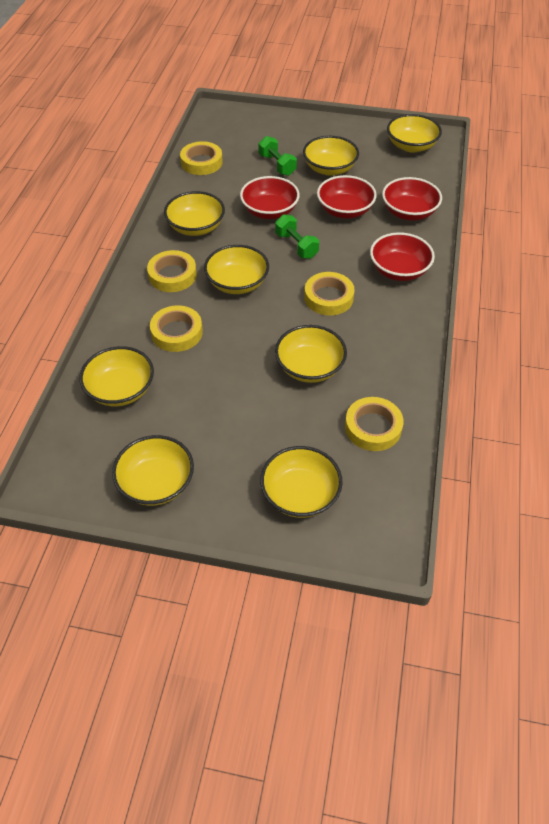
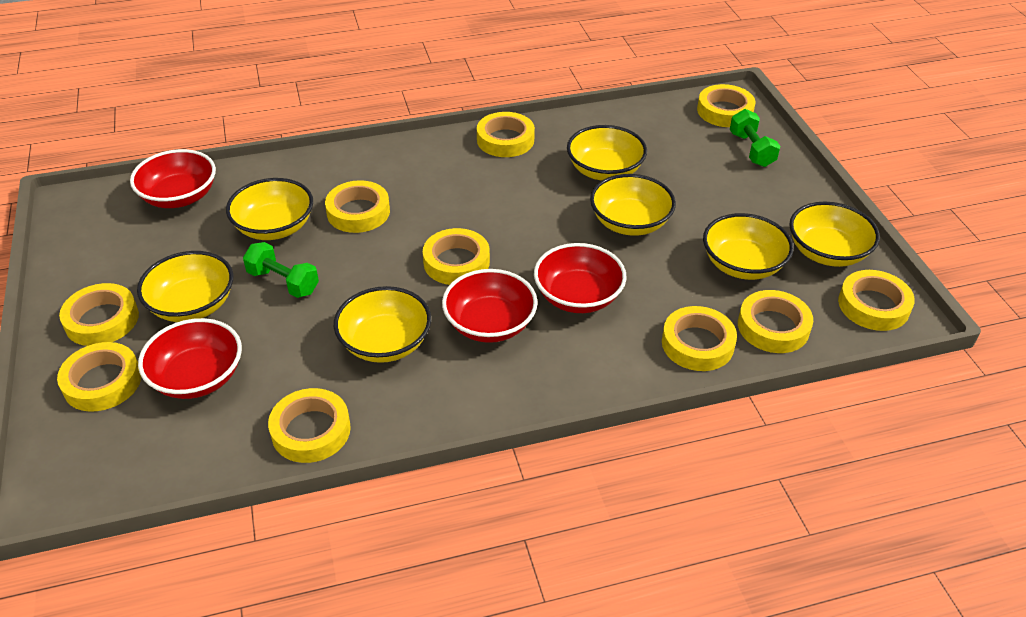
yellow bowl: 8 -> 7
yellow tape: 5 -> 10

